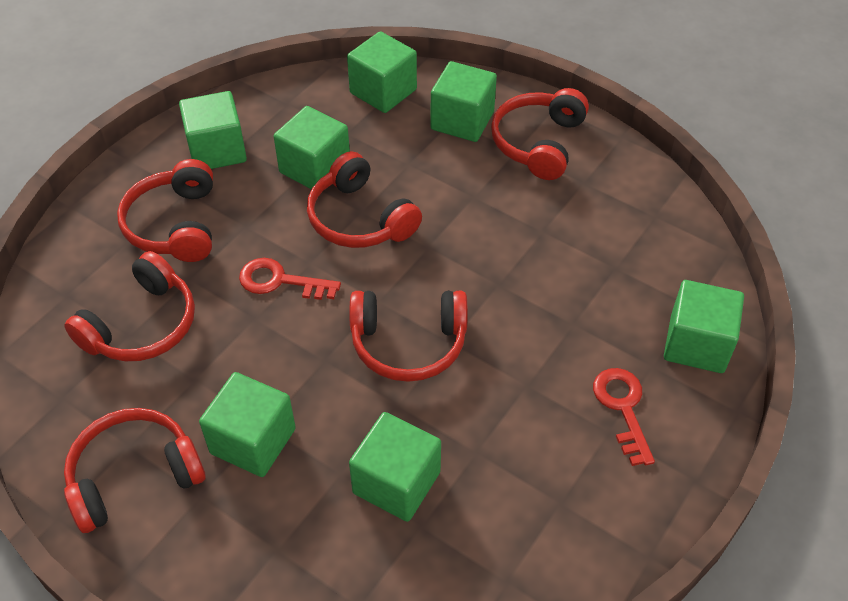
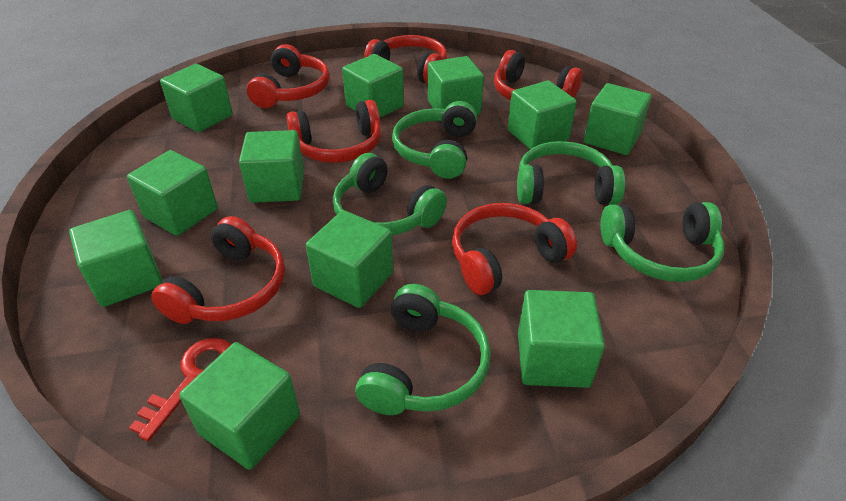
green cube: 7 -> 11
green headphones: 0 -> 5
red key: 2 -> 1

